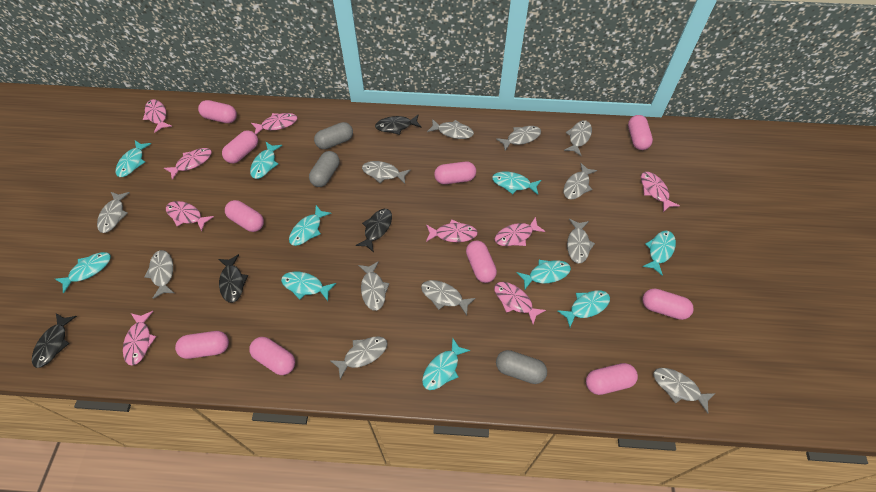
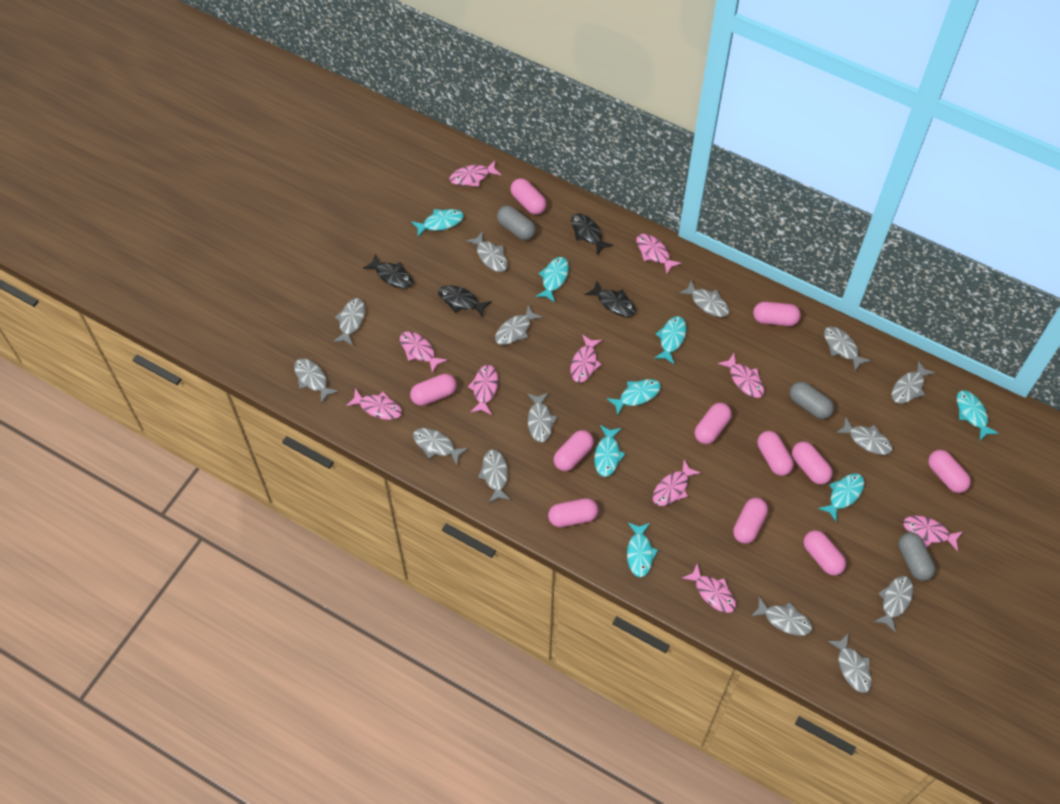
grey fish: 12 -> 14
pink capsule: 10 -> 11
pink fish: 9 -> 10
turquoise fish: 10 -> 8

